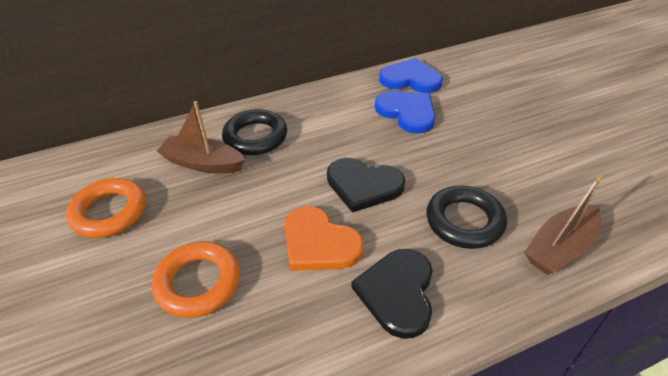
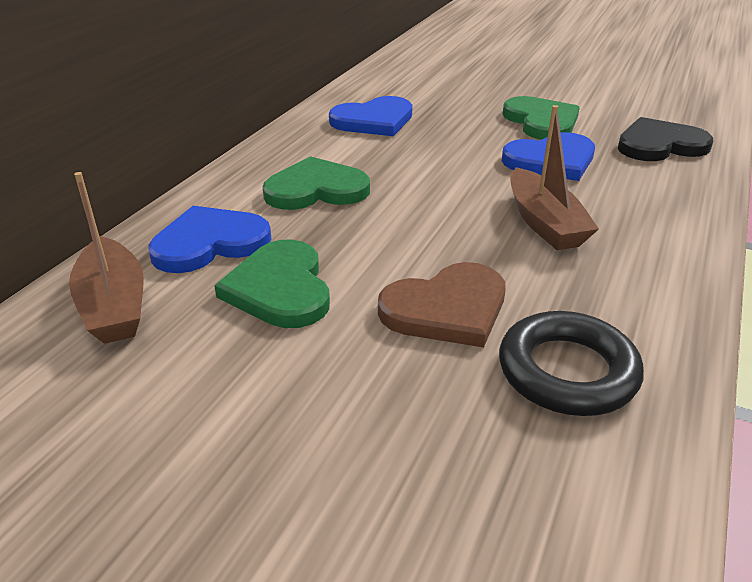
black heart: 2 -> 1
black ring: 2 -> 1
blue heart: 2 -> 3
brown heart: 0 -> 1
green heart: 0 -> 3
orange heart: 1 -> 0
orange ring: 2 -> 0

